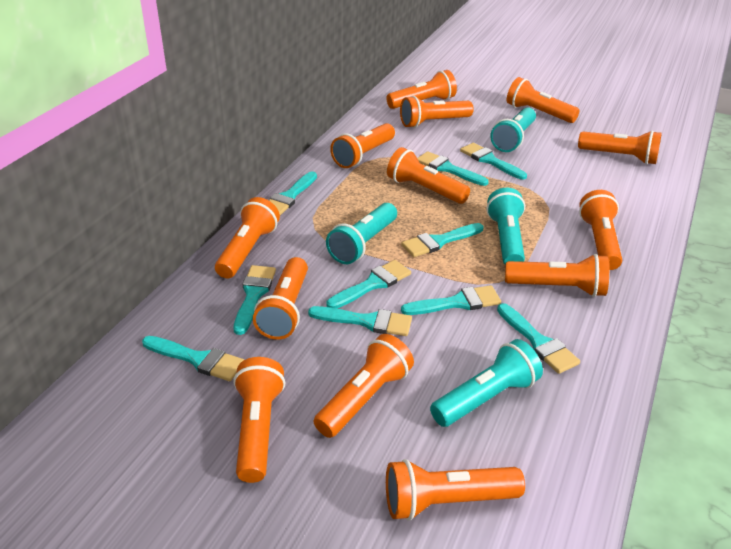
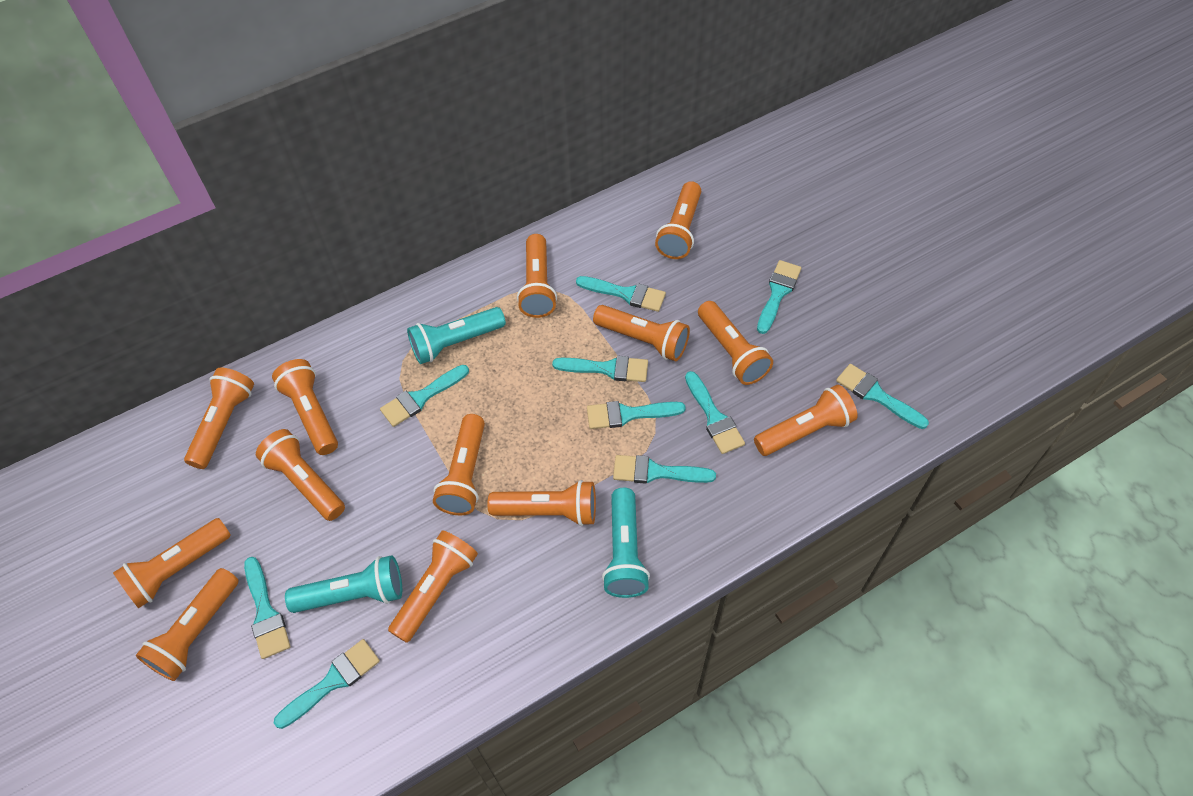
turquoise flashlight: 4 -> 3

